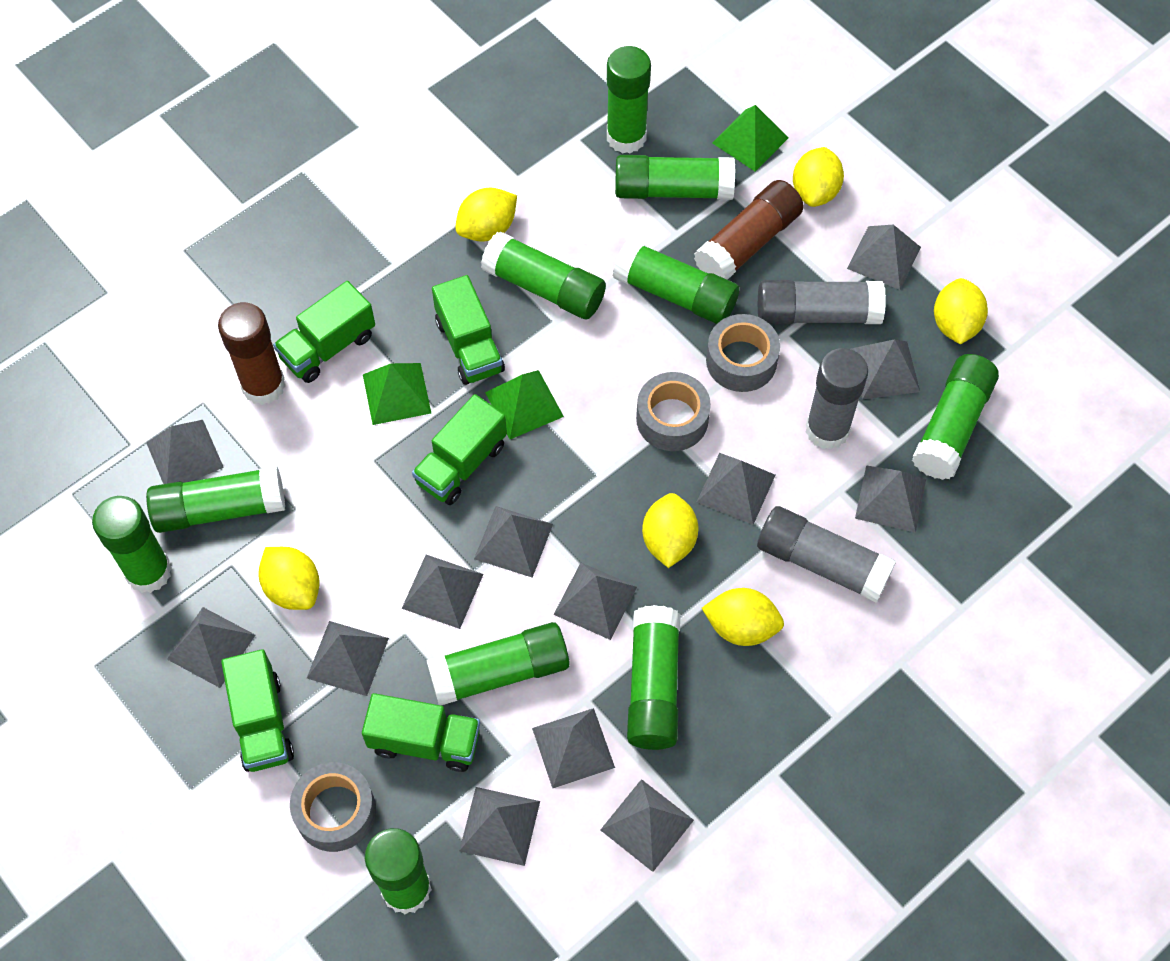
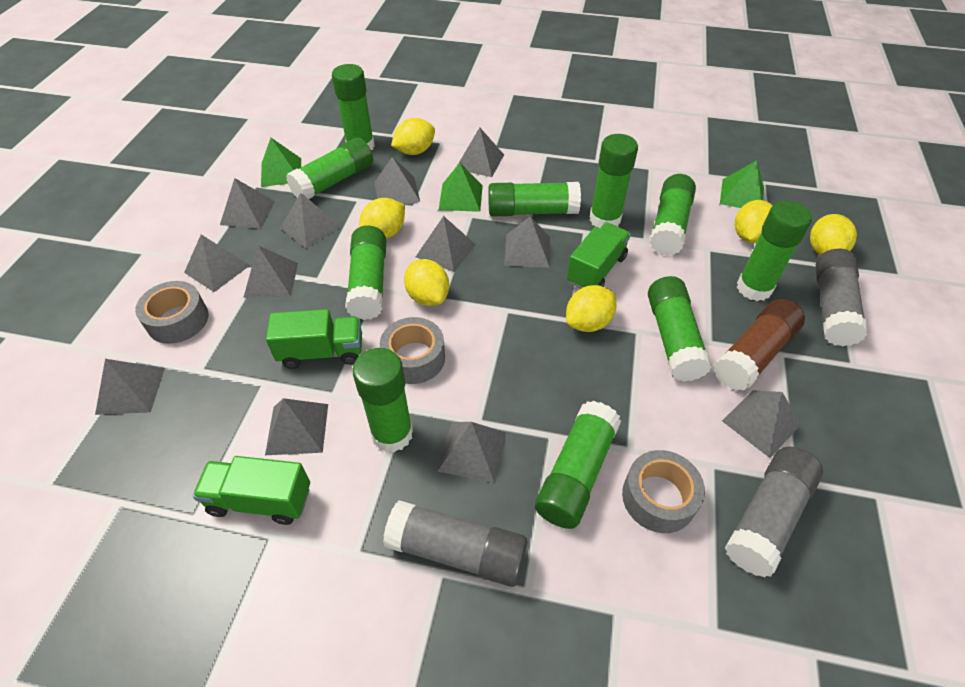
brown glue stick: 2 -> 1
green truck: 5 -> 3
grey pyramid: 13 -> 12

